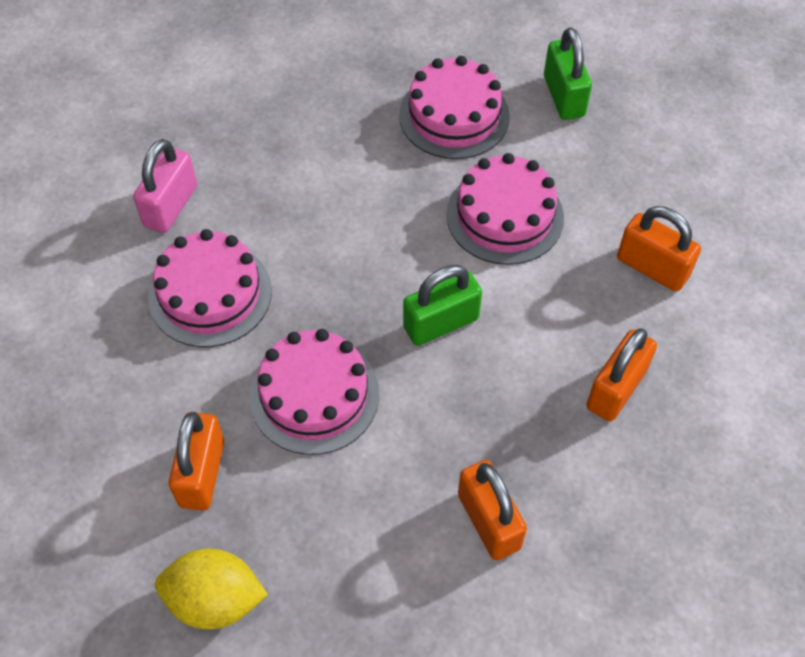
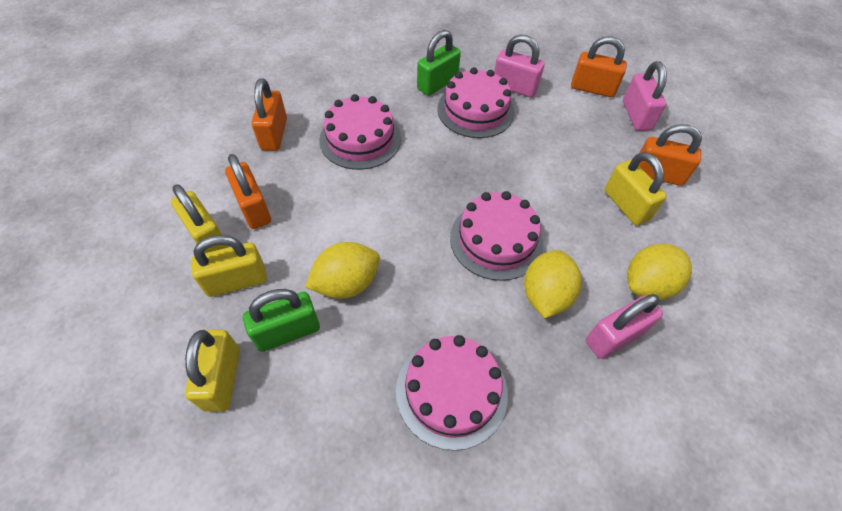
pink padlock: 1 -> 3
yellow lemon: 1 -> 3
yellow padlock: 0 -> 4

